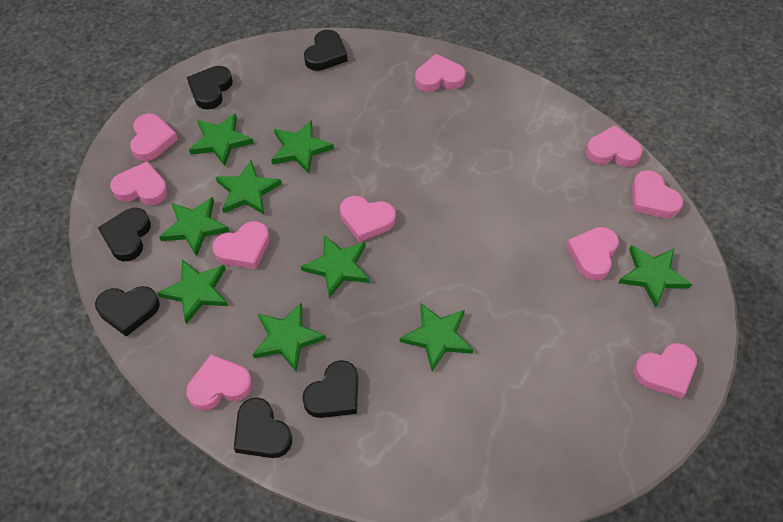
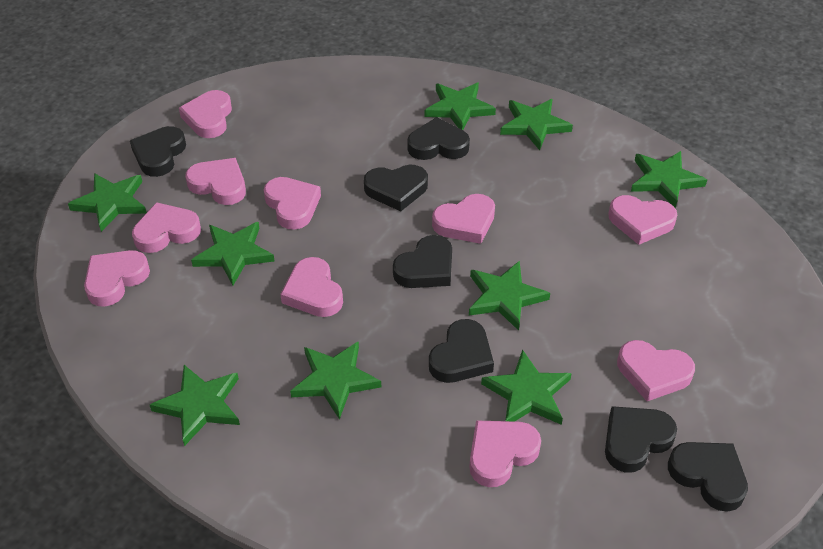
black heart: 6 -> 7

